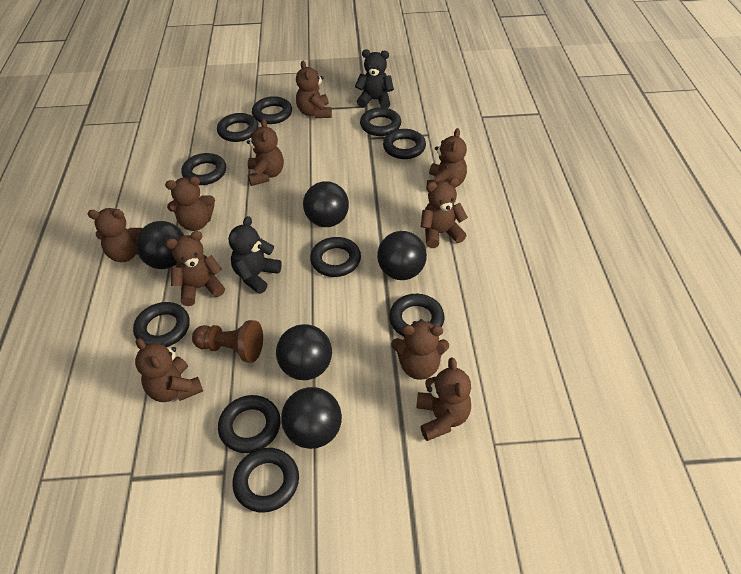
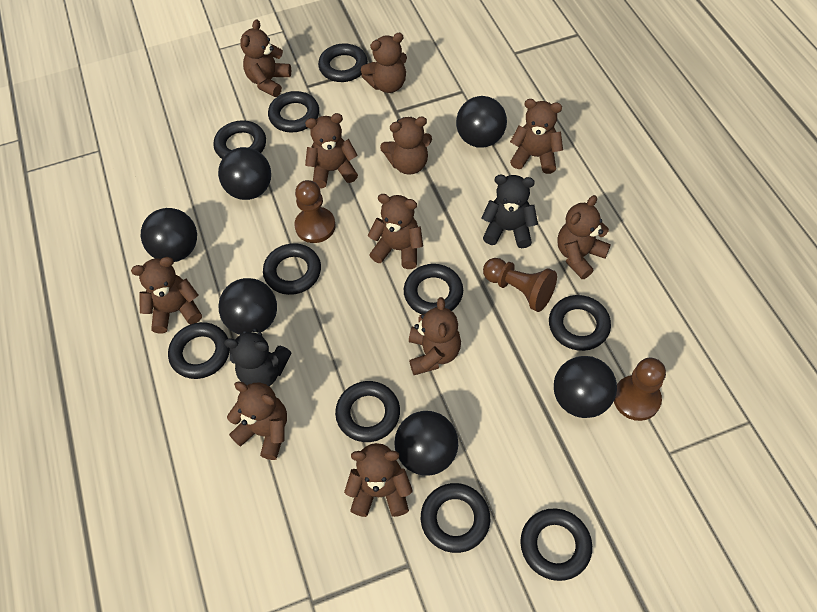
black ball: 5 -> 6
brown pawn: 1 -> 3
brown teddy bear: 10 -> 11

